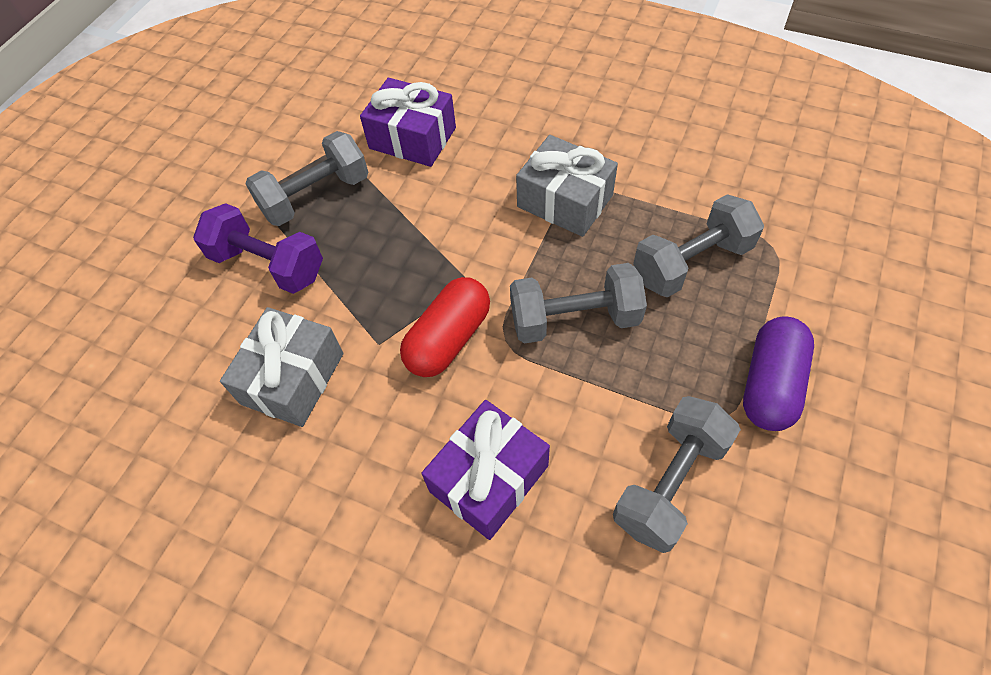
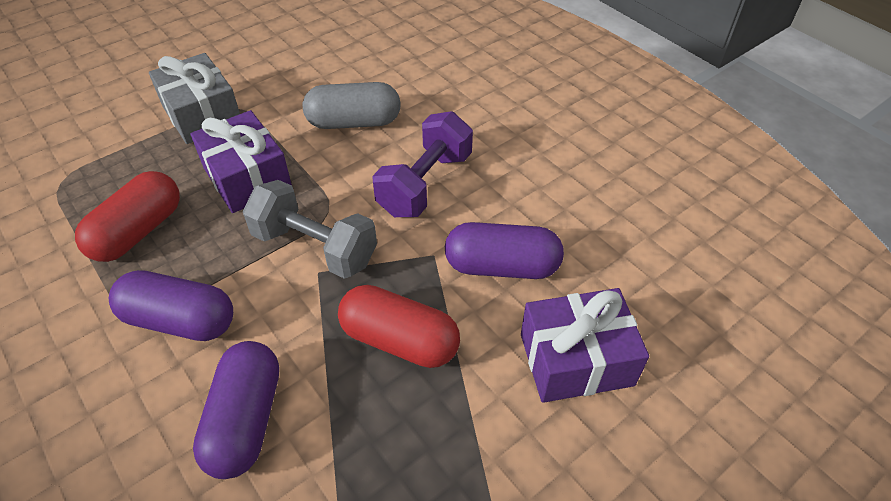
grey capsule: 0 -> 1
grey dumbbell: 4 -> 1
grey gift: 2 -> 1
purple capsule: 1 -> 3
red capsule: 1 -> 2

